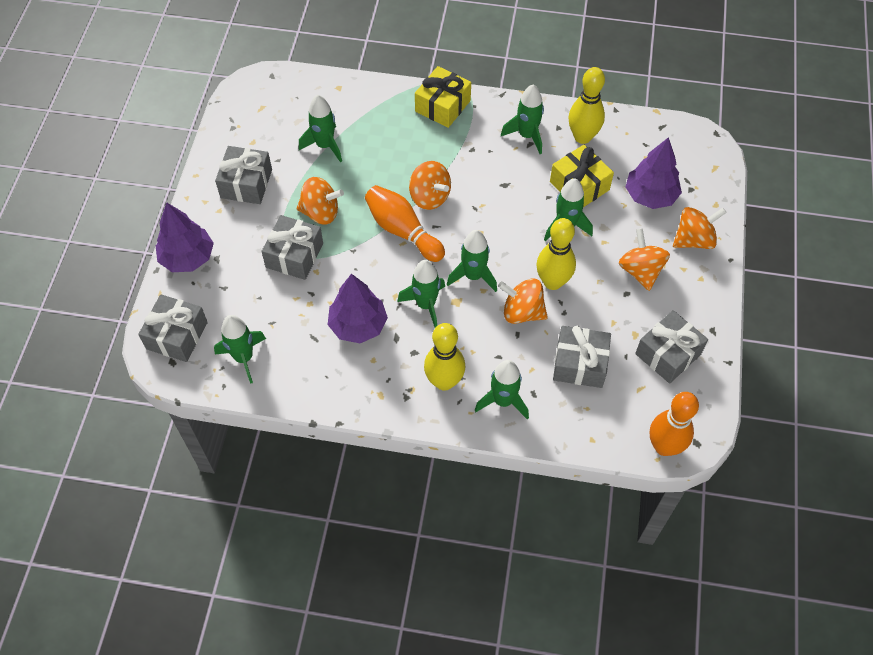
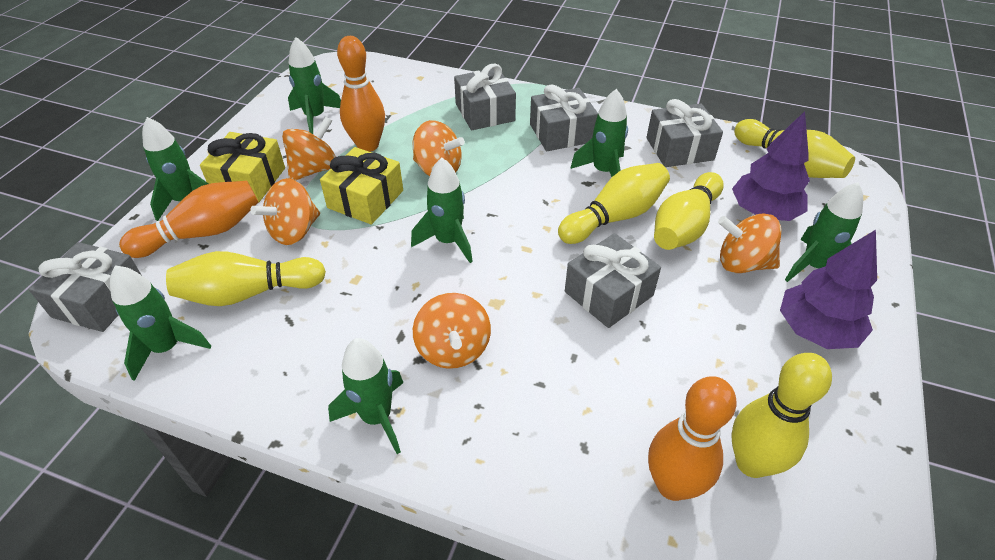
orange bowling pin: 2 -> 3
purple tree: 3 -> 2
yellow bowling pin: 3 -> 5

